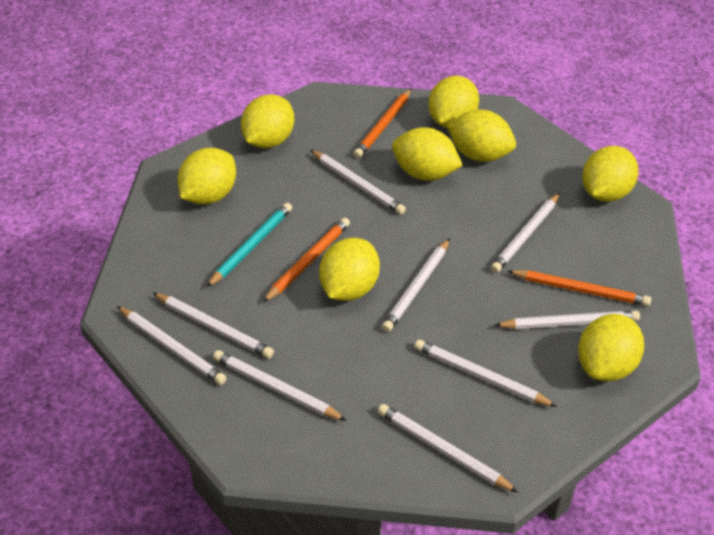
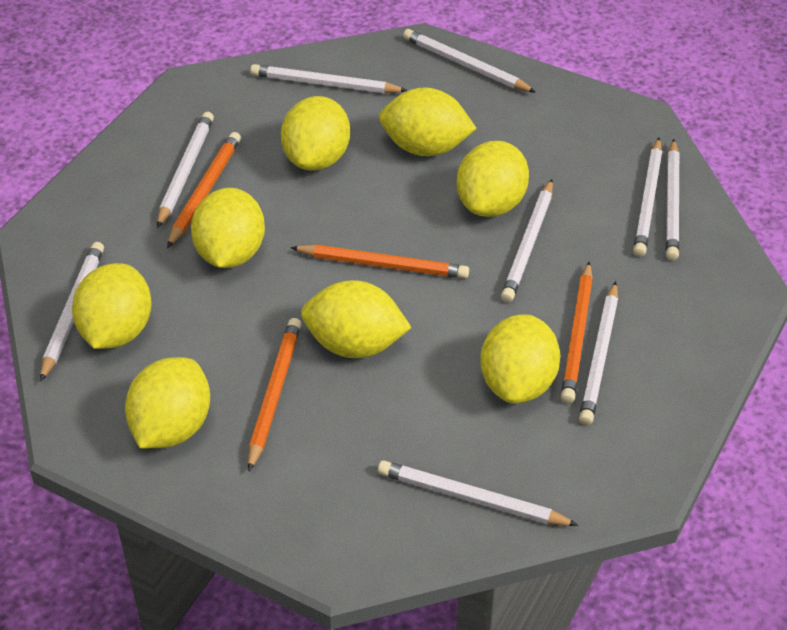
orange pencil: 3 -> 4
turquoise pencil: 1 -> 0

